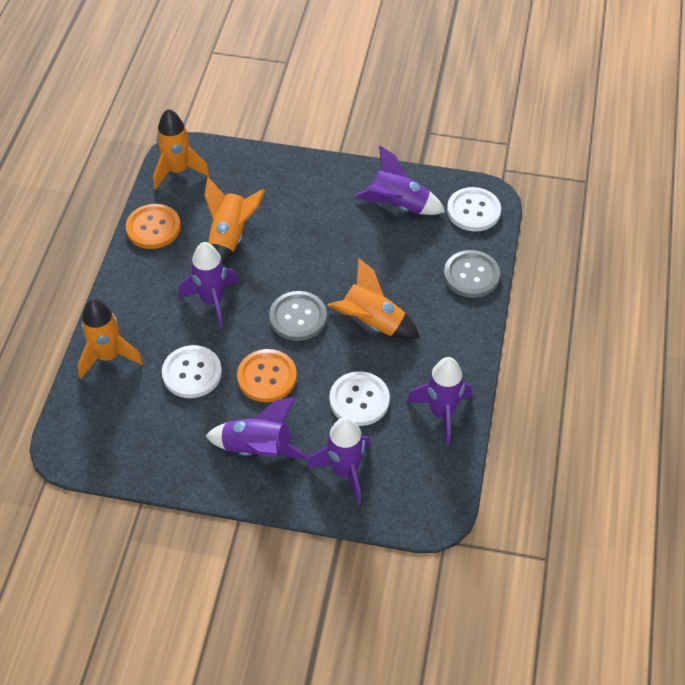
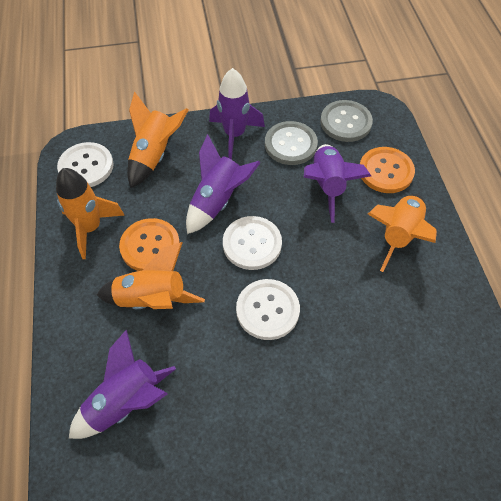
purple rocket: 5 -> 4

